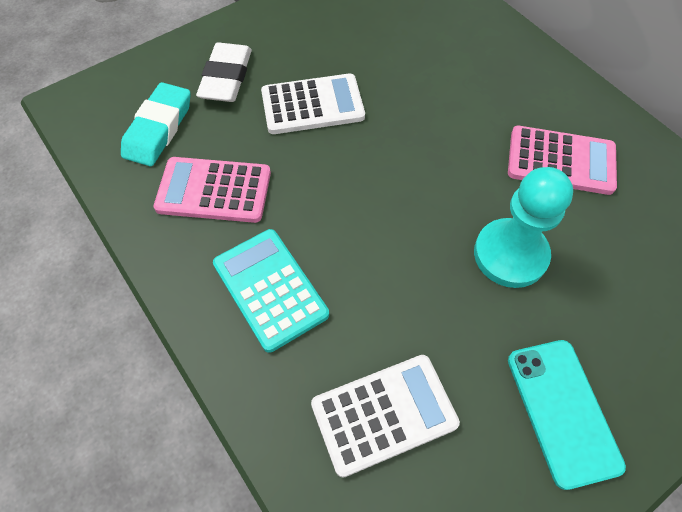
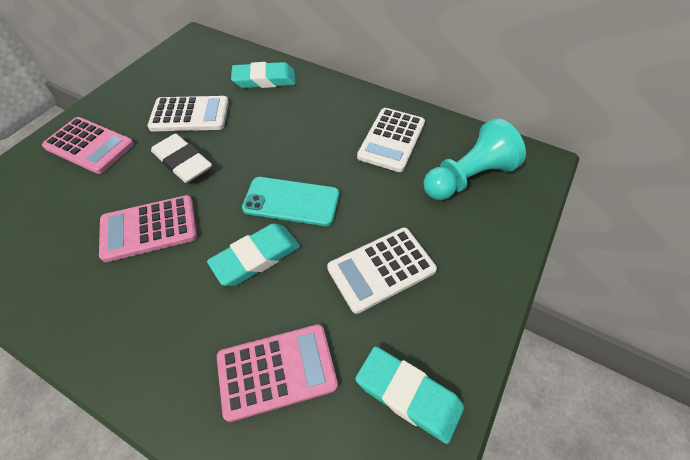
pink calculator: 2 -> 3
turquoise calculator: 1 -> 0
turquoise eraser: 1 -> 3
white calculator: 2 -> 3

